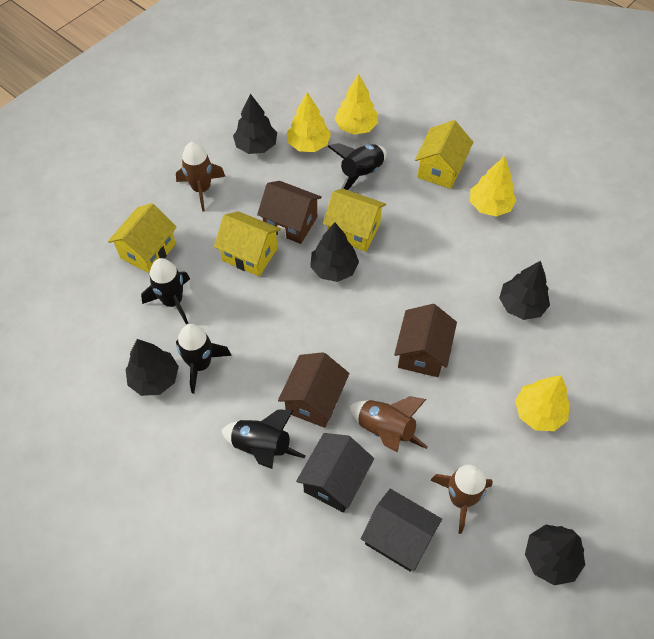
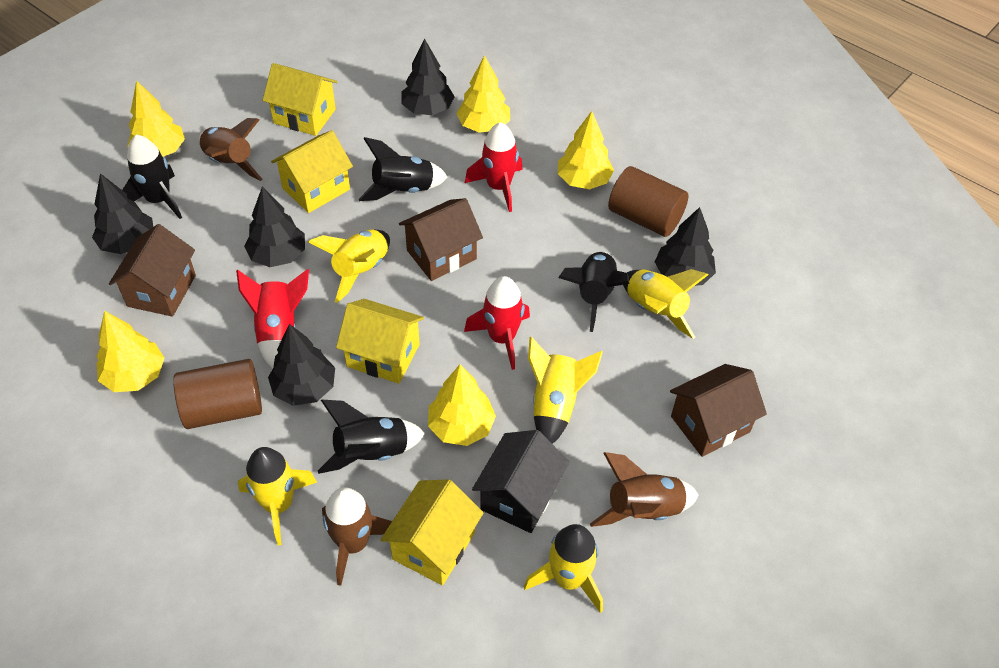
black house: 2 -> 1
brown cylinder: 0 -> 2
red rocket: 0 -> 3
yellow rocket: 0 -> 5
yellow tree: 4 -> 5

